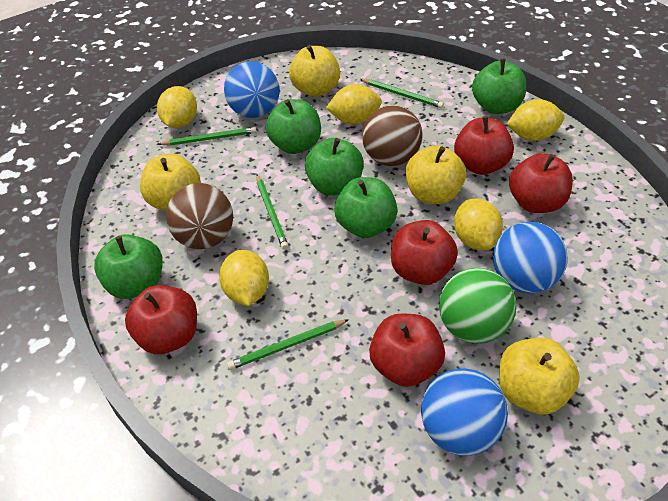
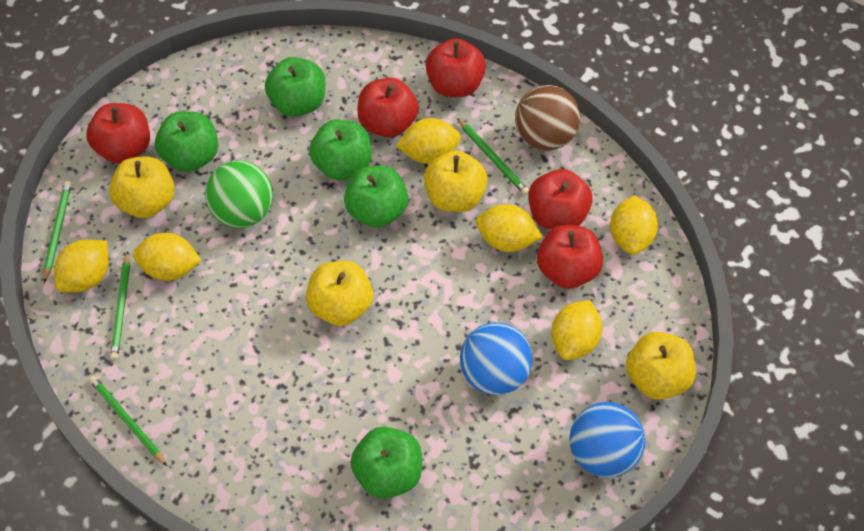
blue ball: 3 -> 2
brown ball: 2 -> 1
yellow lemon: 5 -> 6

